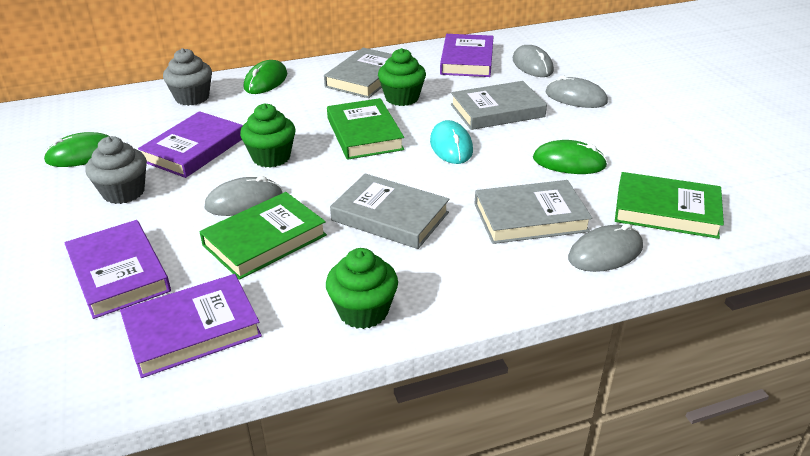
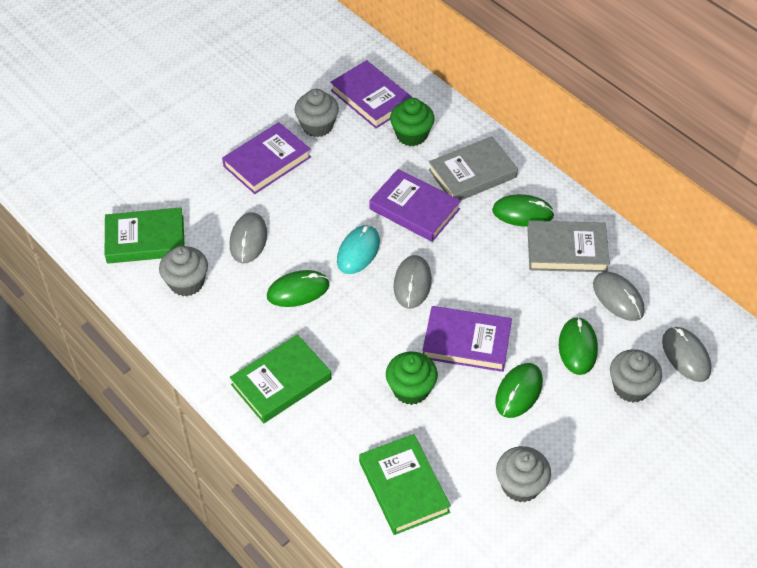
green cupcake: 3 -> 2
green mouse: 3 -> 4
grey book: 4 -> 2
grey cupcake: 2 -> 4

